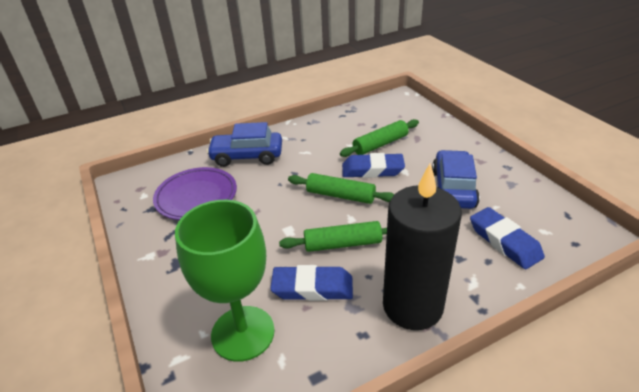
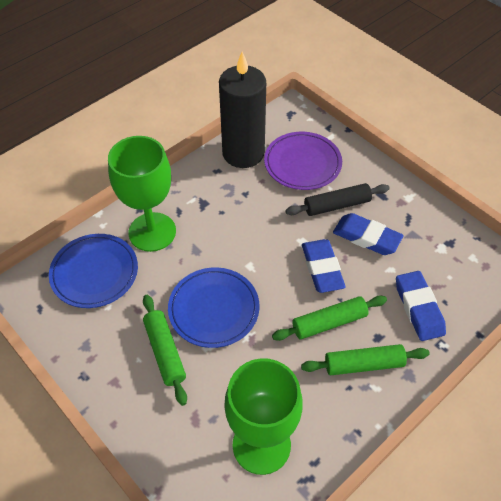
black rolling pin: 0 -> 1
blue car: 2 -> 0
blue plate: 0 -> 2
green goblet: 1 -> 2

